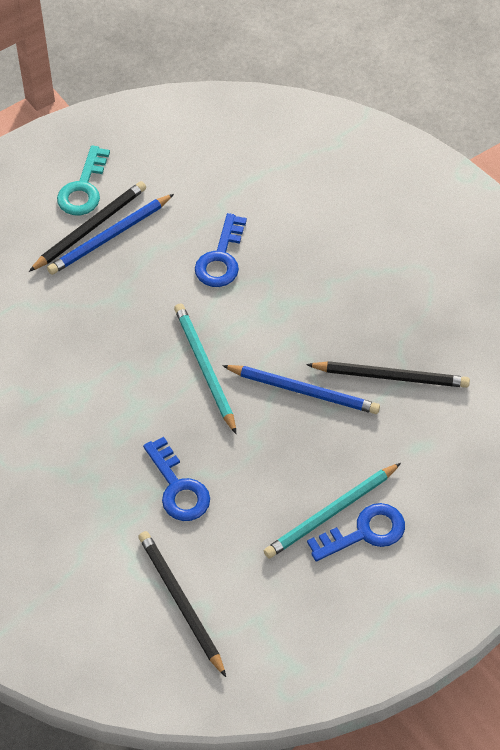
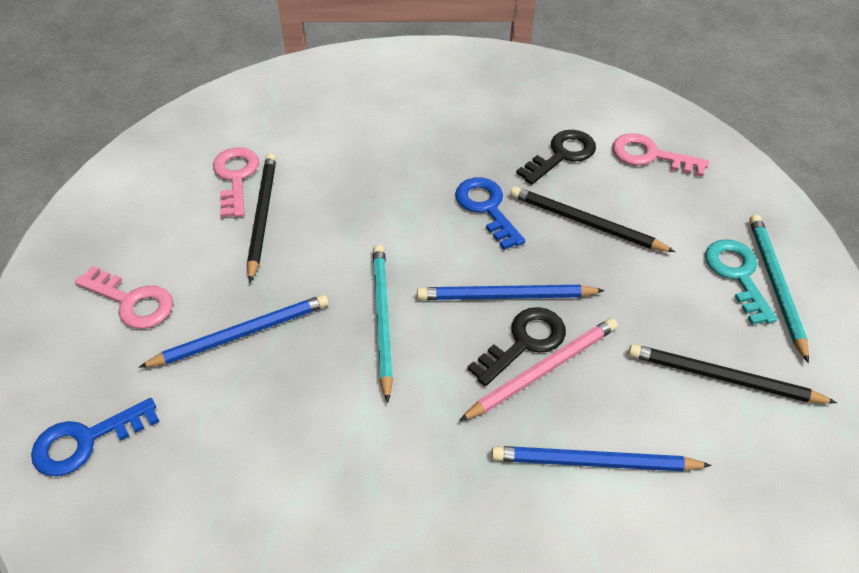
black key: 0 -> 2
blue key: 3 -> 2
blue pencil: 2 -> 3
pink key: 0 -> 3
pink pencil: 0 -> 1

